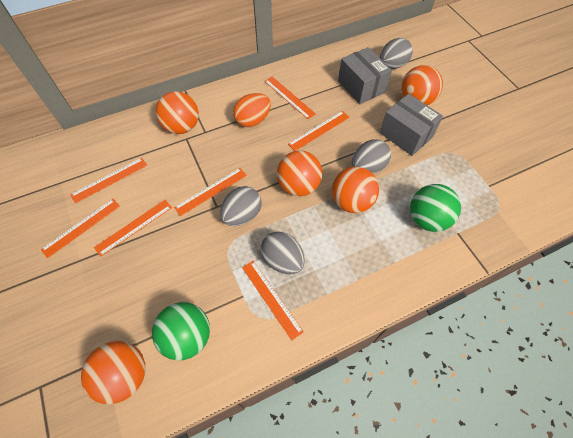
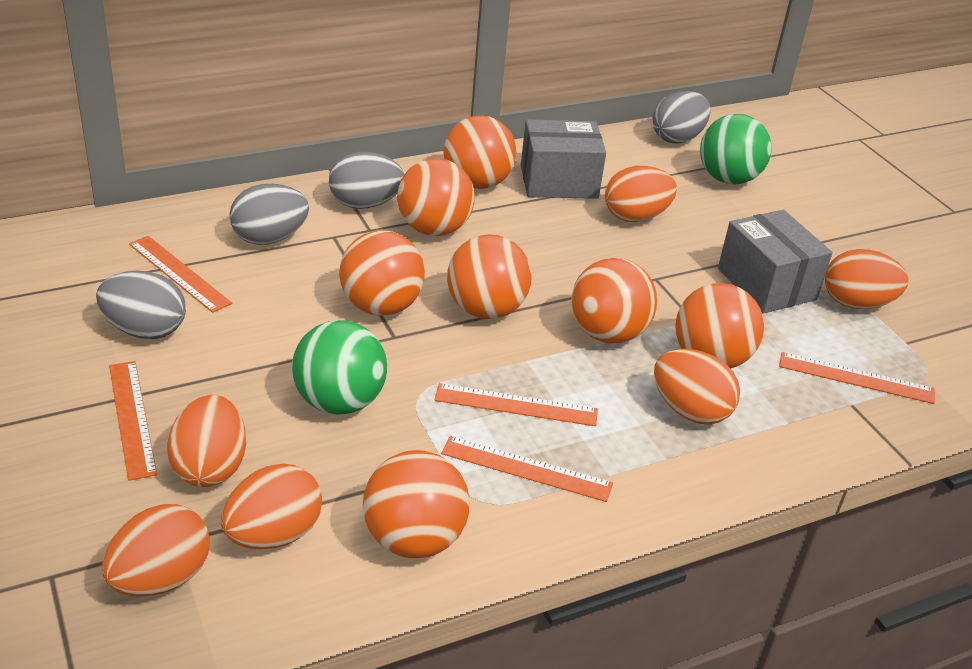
orange ball: 5 -> 7
orange egg: 1 -> 6
orange ruler: 7 -> 5

